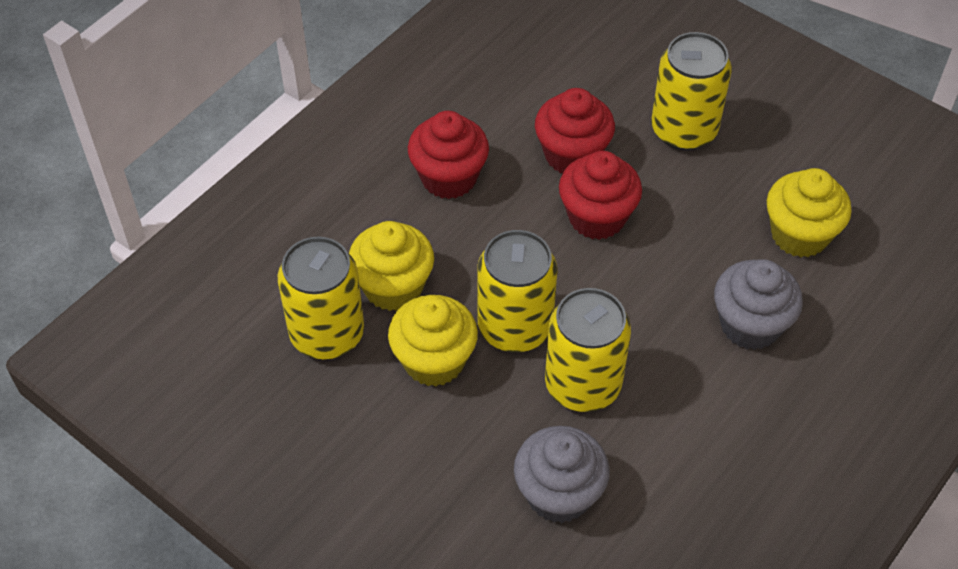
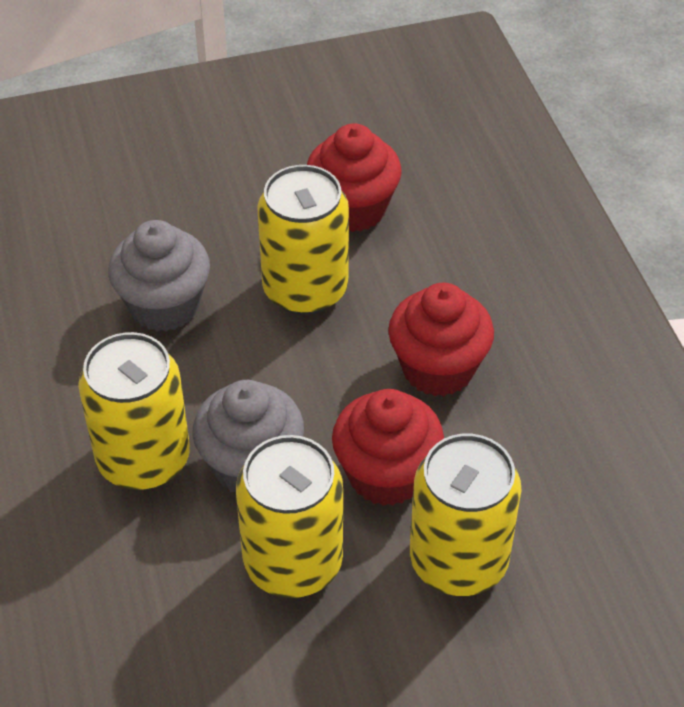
yellow cupcake: 3 -> 0

